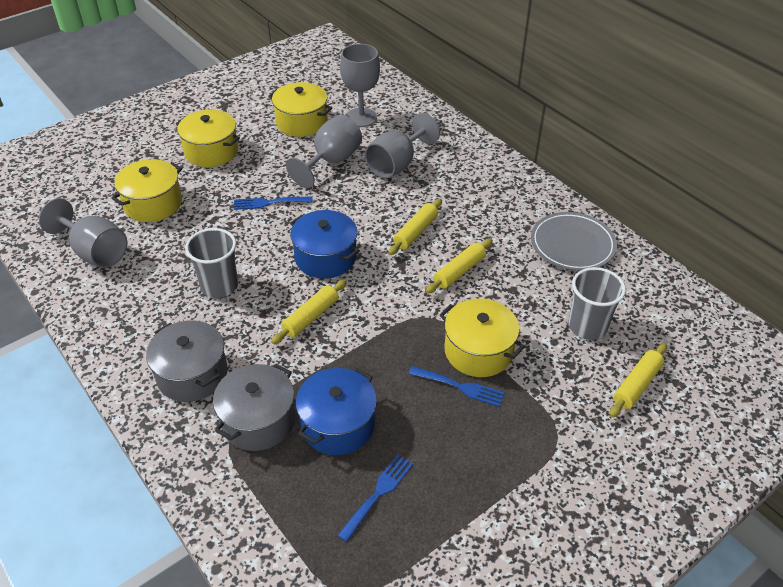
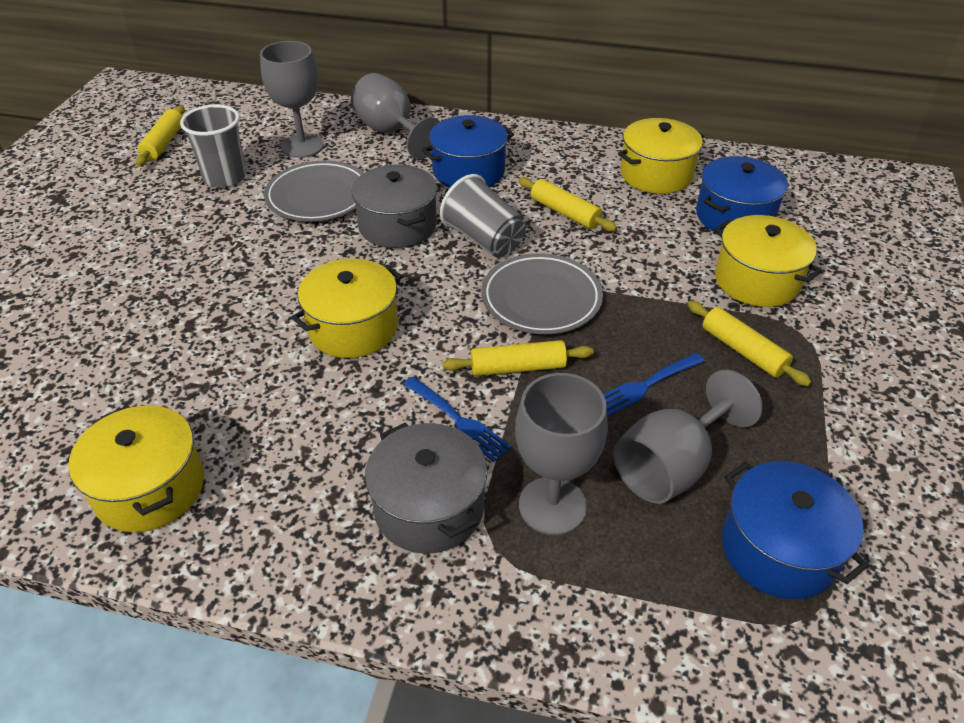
blue fork: 3 -> 2
blue pot: 2 -> 3
grey plate: 1 -> 2

